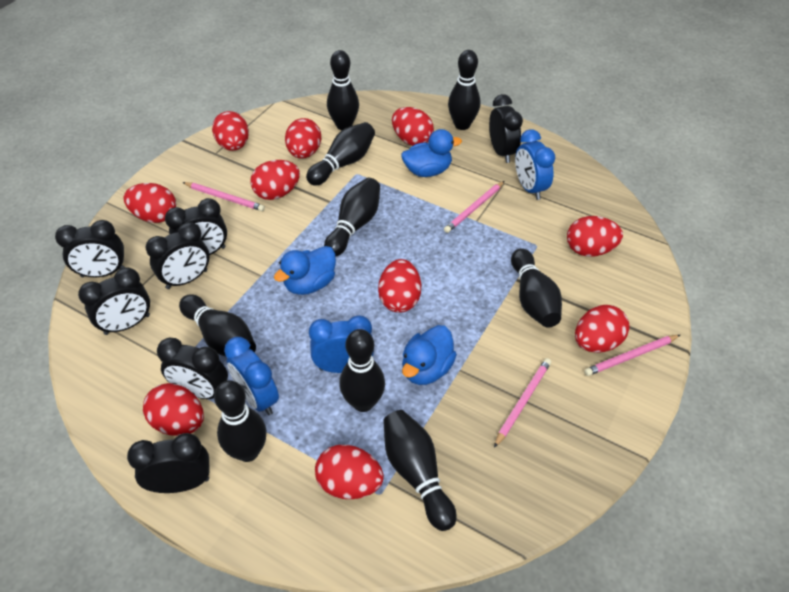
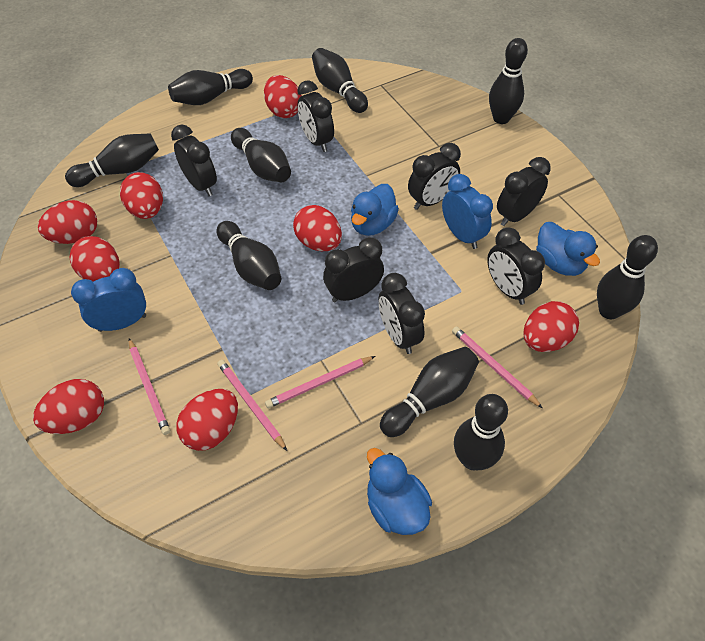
blue clock: 3 -> 2
red egg: 10 -> 8

